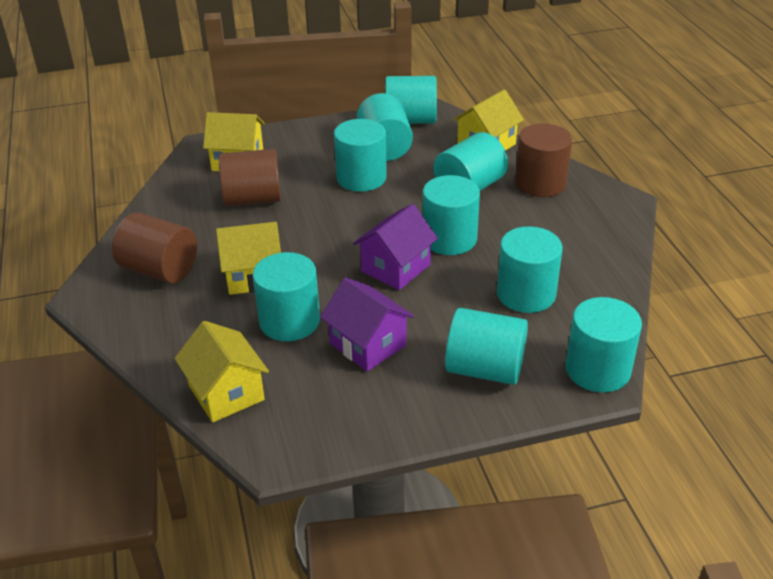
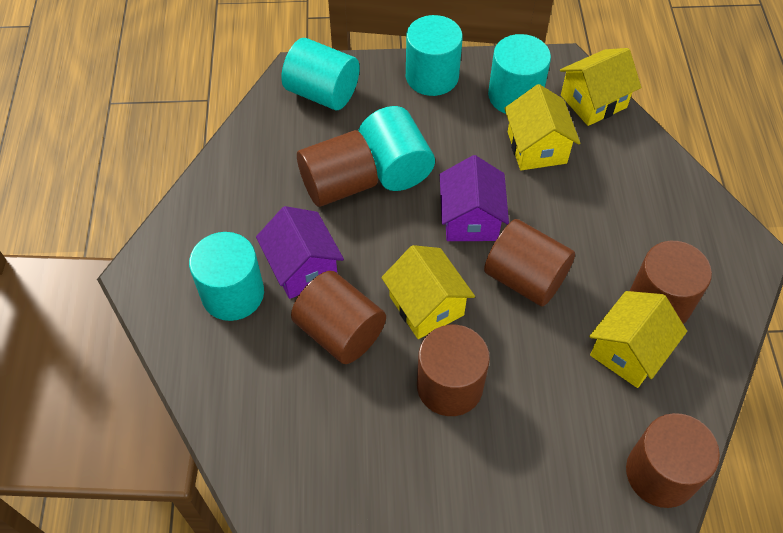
brown cylinder: 3 -> 6
turquoise cylinder: 9 -> 5

